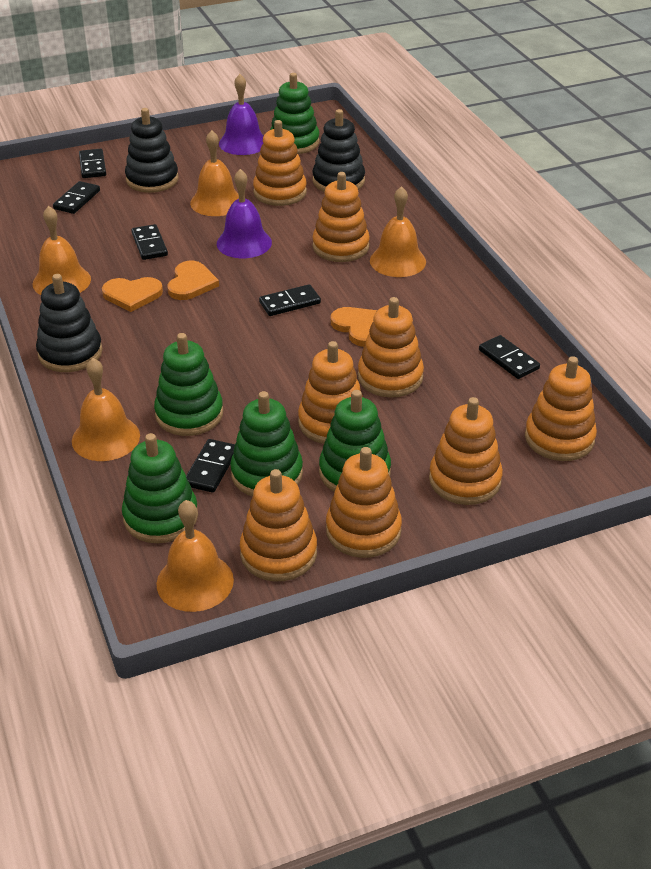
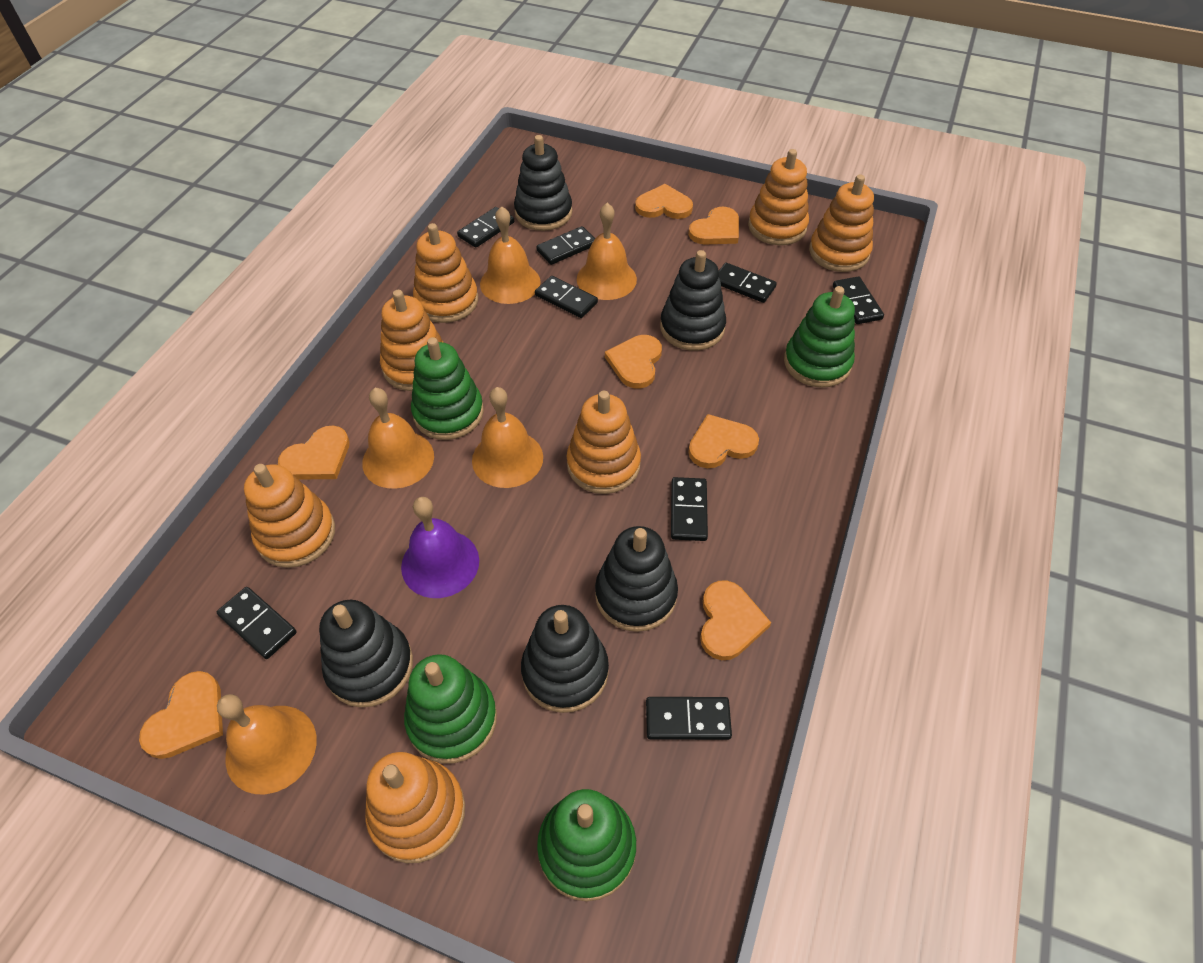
black domino: 6 -> 8
black stacking toy: 3 -> 5
green stacking toy: 5 -> 4
orange heart: 3 -> 7
orange stacking toy: 8 -> 7
purple bell: 2 -> 1

